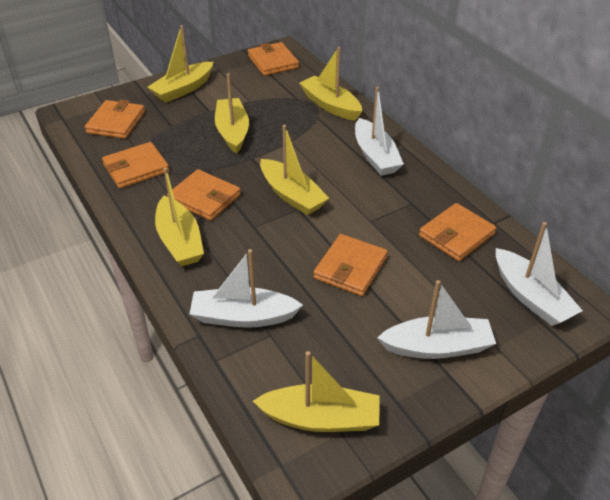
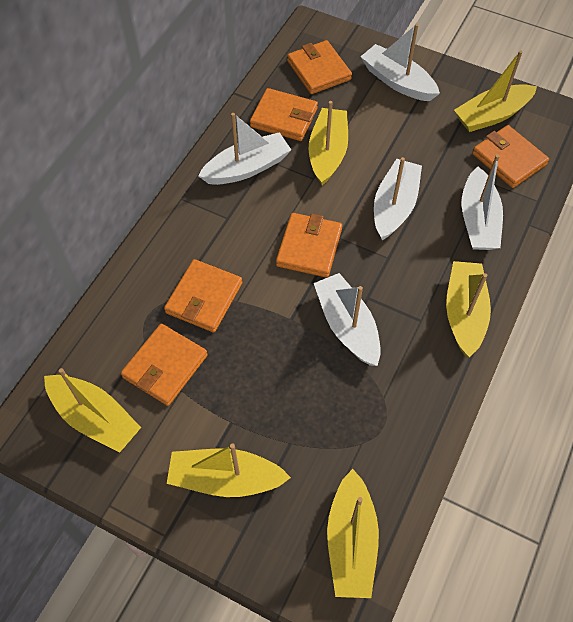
white boat: 4 -> 5

